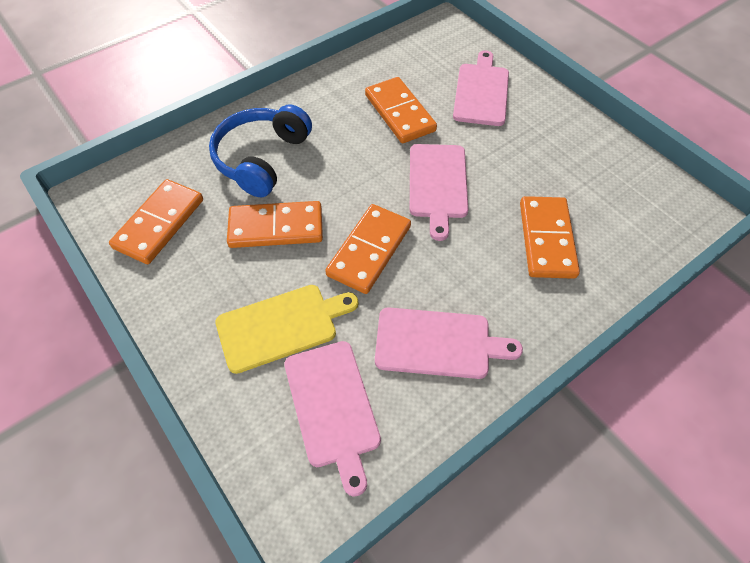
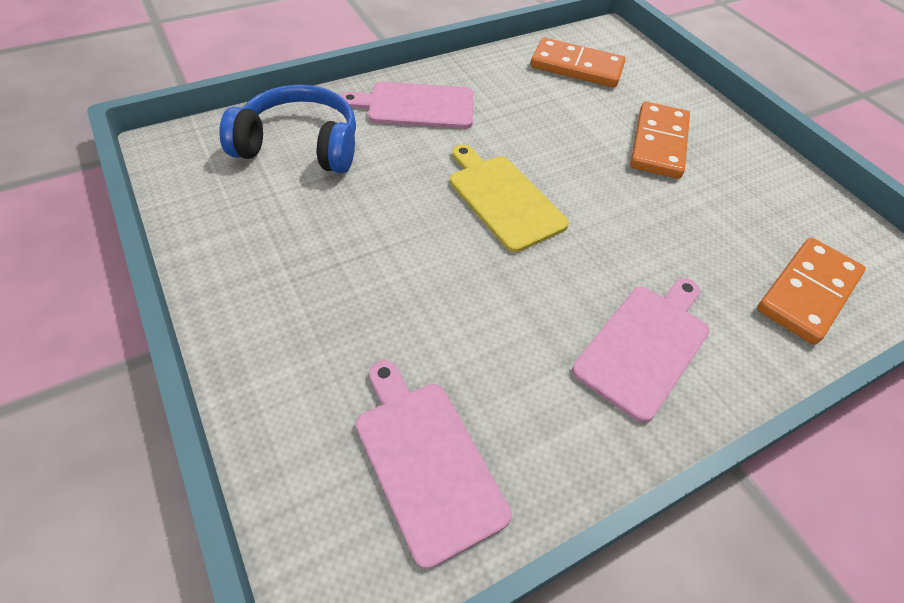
orange domino: 5 -> 3
pink cutting board: 4 -> 3

